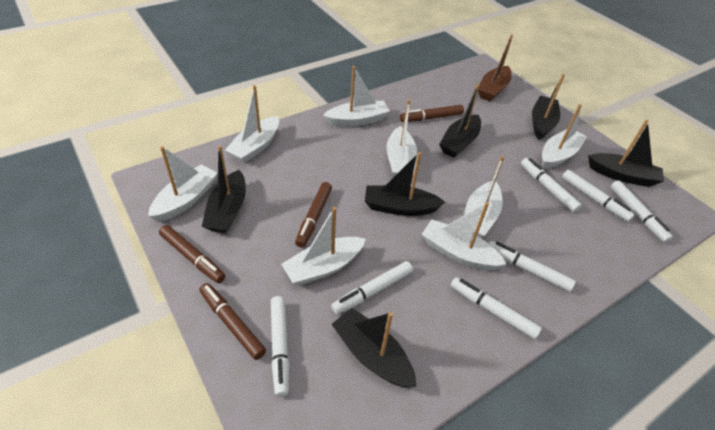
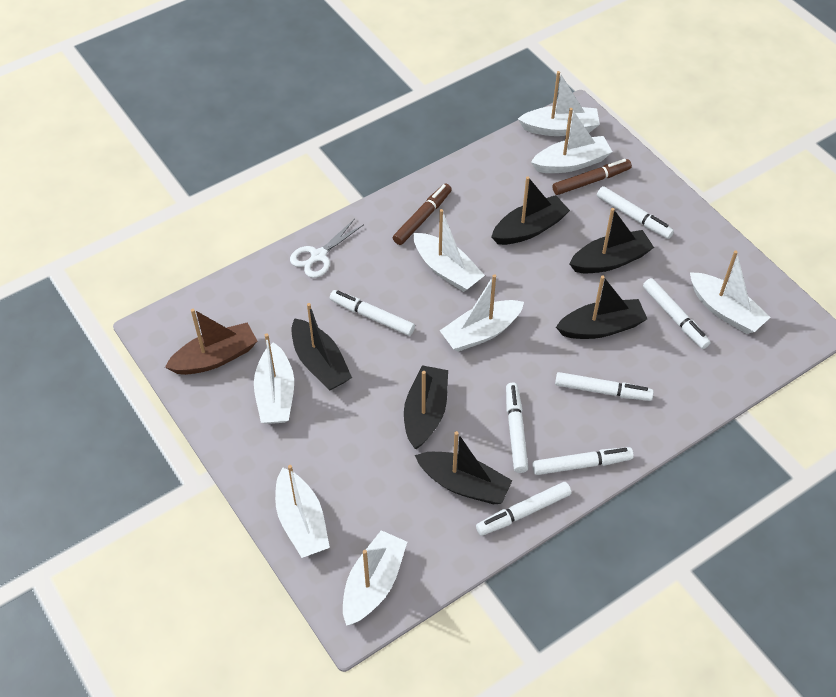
brown marker: 4 -> 2
white scissors: 0 -> 1

